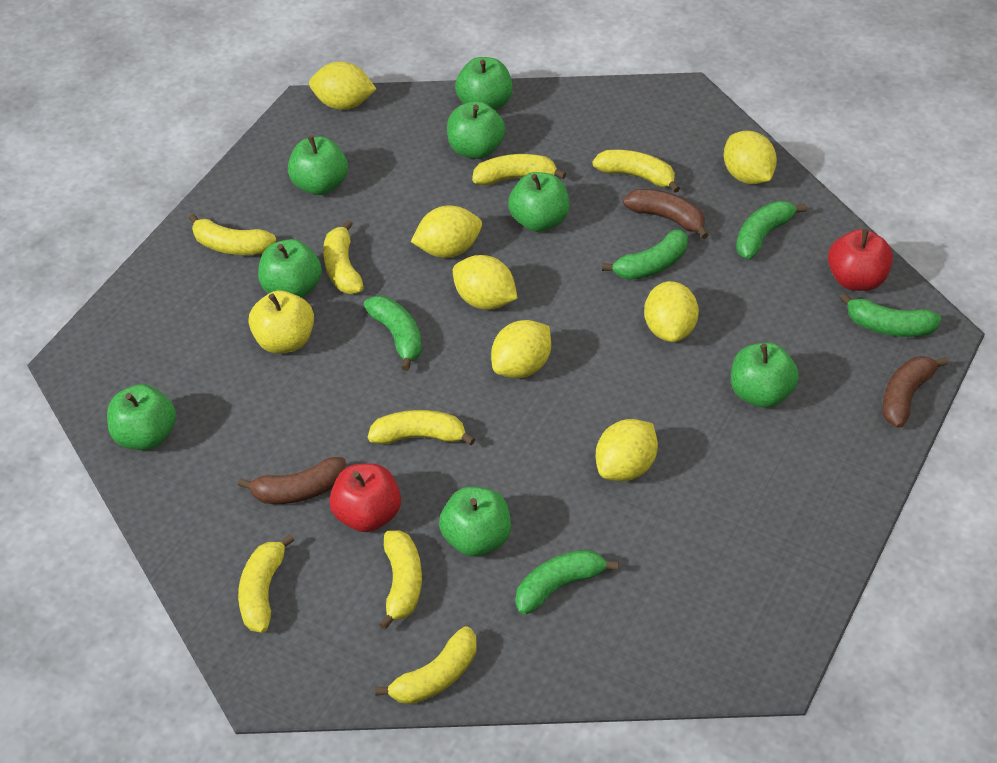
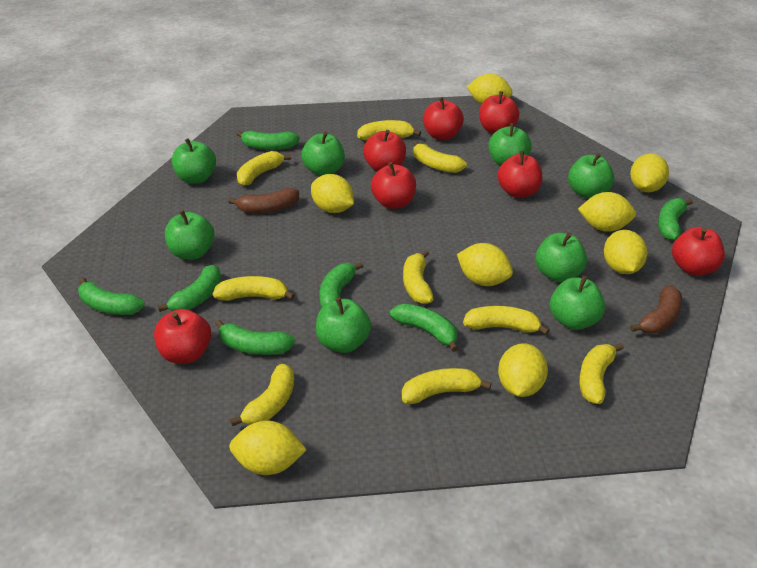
brown banana: 3 -> 2
green banana: 5 -> 7
red apple: 2 -> 7
yellow apple: 1 -> 0
yellow banana: 8 -> 9
yellow lemon: 7 -> 8

